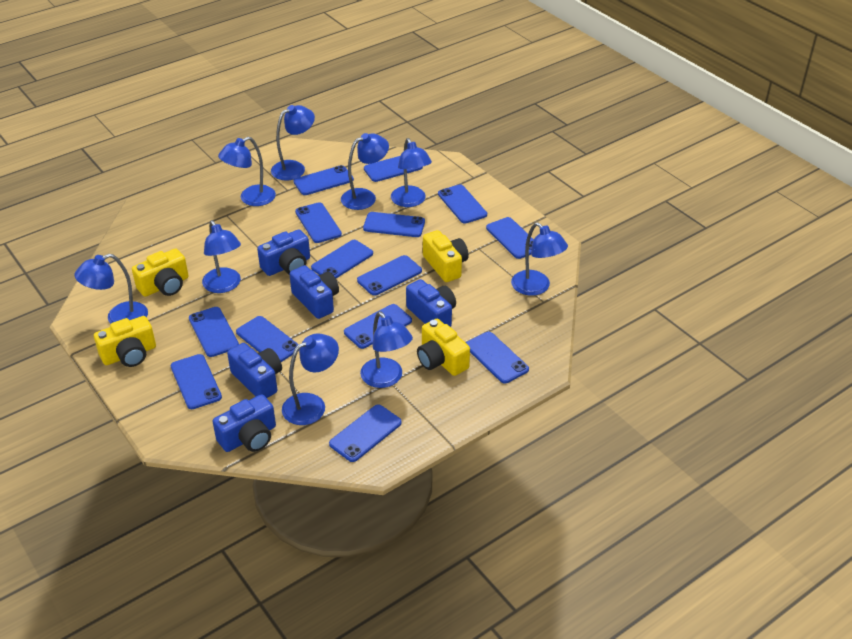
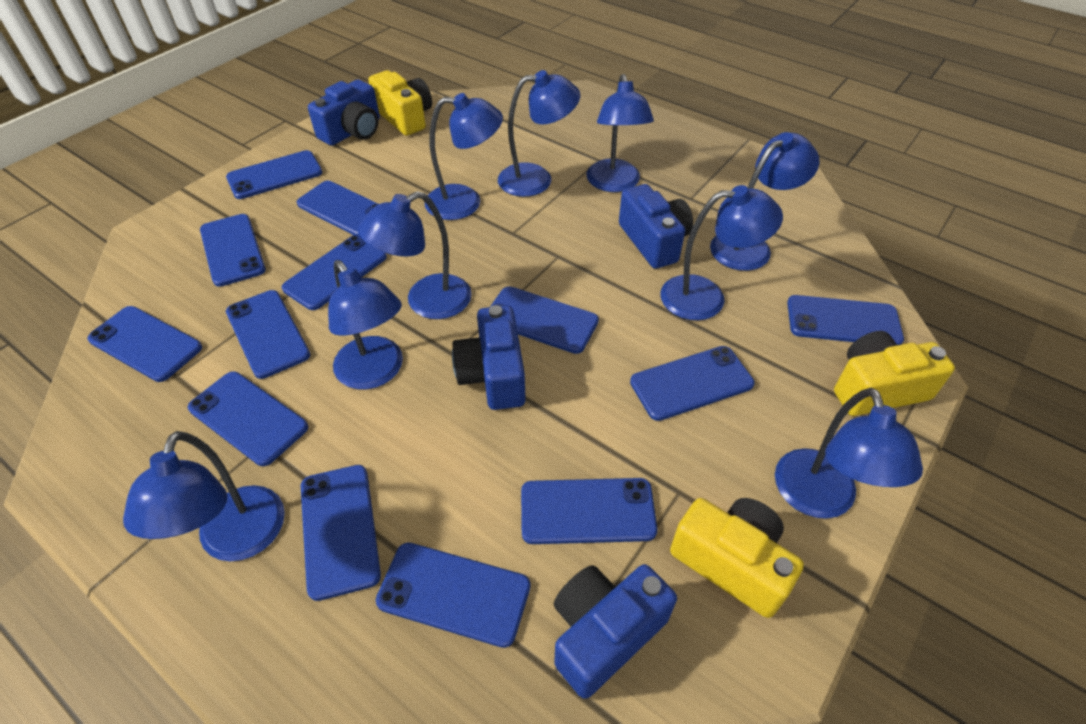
blue camera: 5 -> 4
blue phone: 14 -> 13
yellow camera: 4 -> 3

